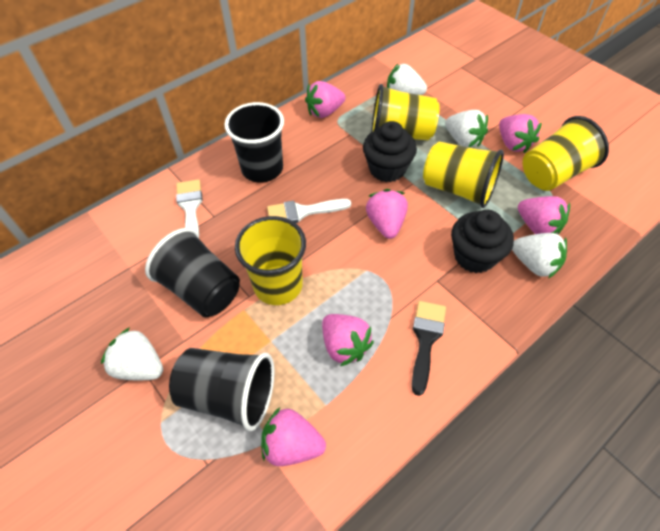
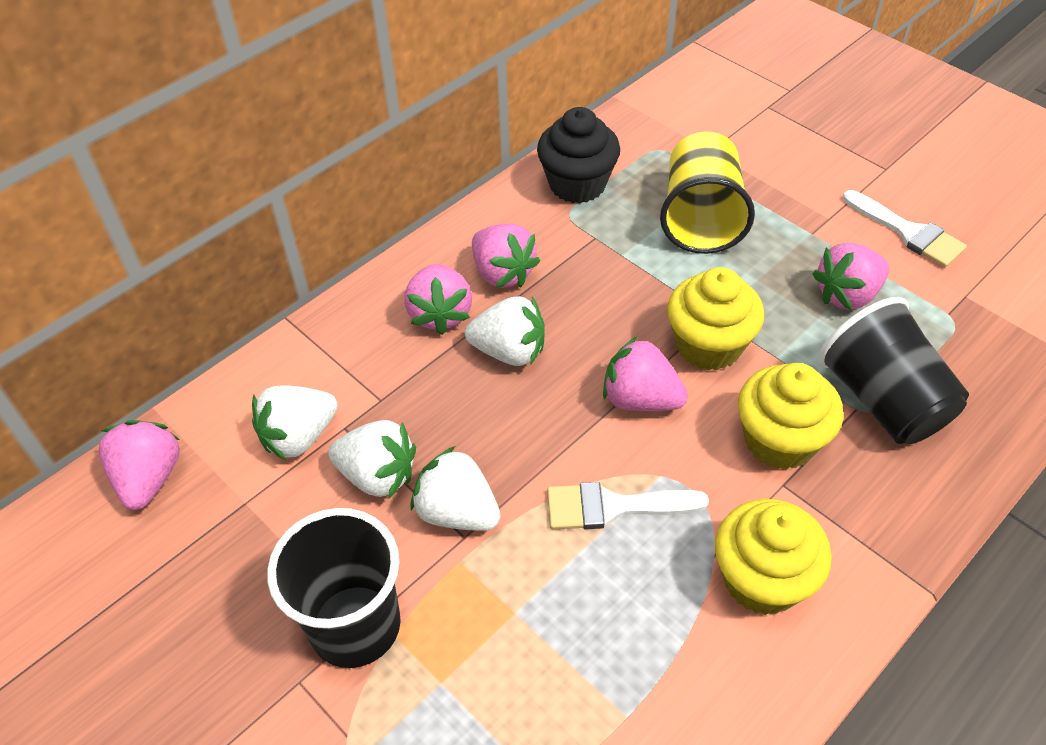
black brush: 1 -> 0
black cup: 3 -> 2
black cupcake: 2 -> 1
pink strawberry: 6 -> 5
yellow cup: 4 -> 1
yellow cupcake: 0 -> 3

